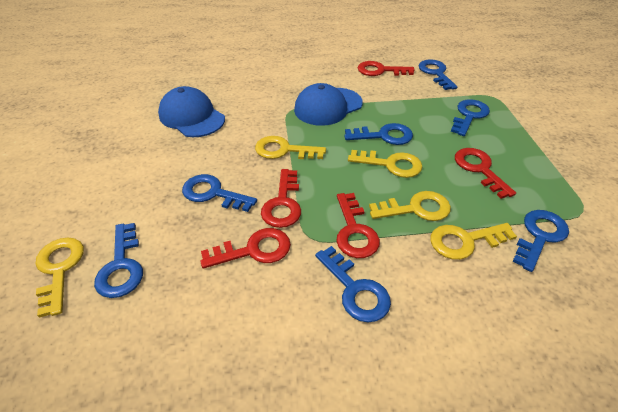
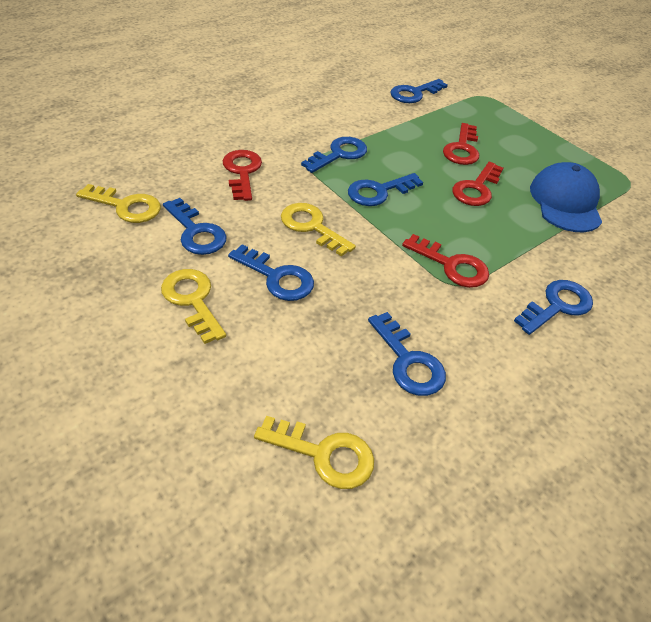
blue cap: 2 -> 1
red key: 5 -> 4
yellow key: 5 -> 4

